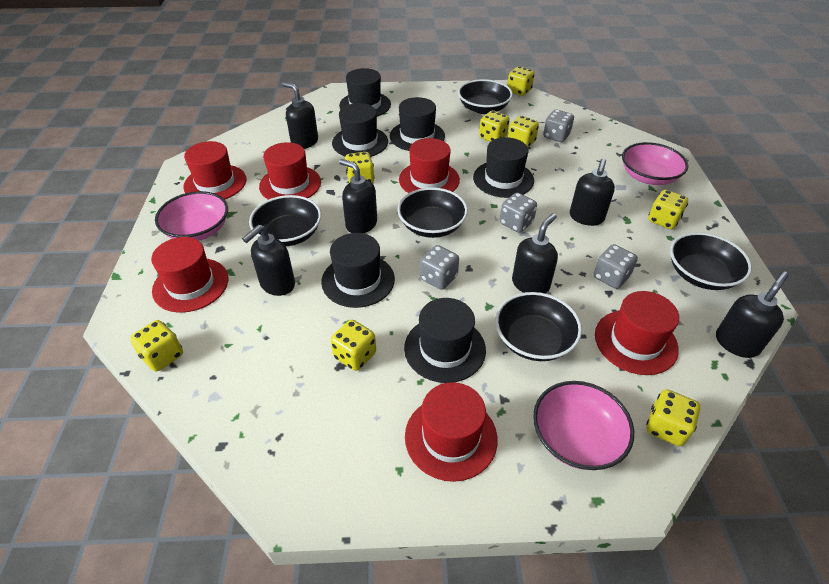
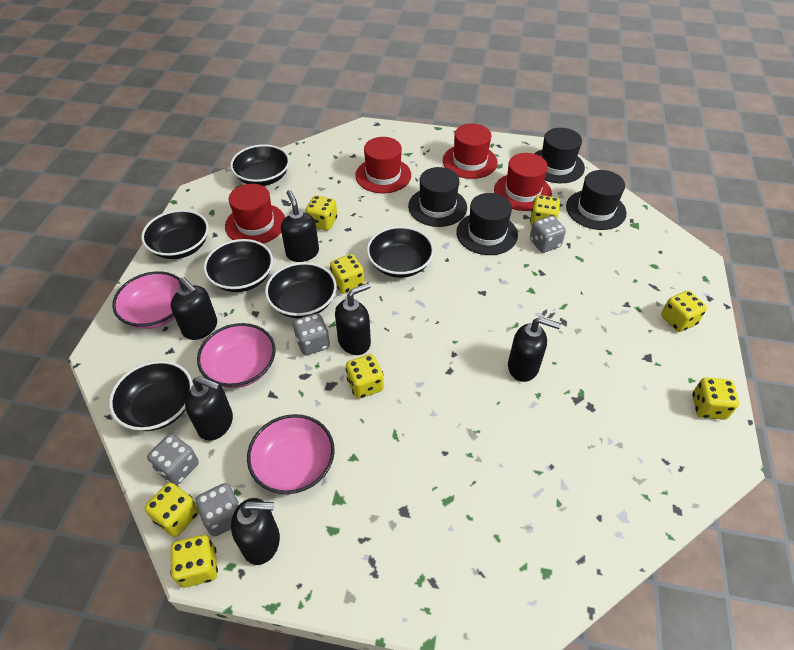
black bowl: 5 -> 6
black hat: 6 -> 4
red hat: 6 -> 4

